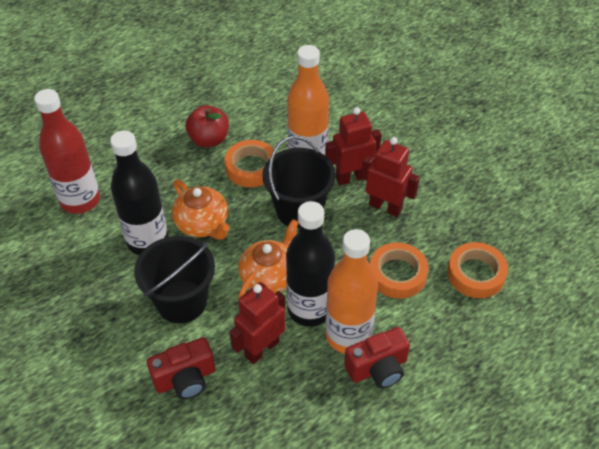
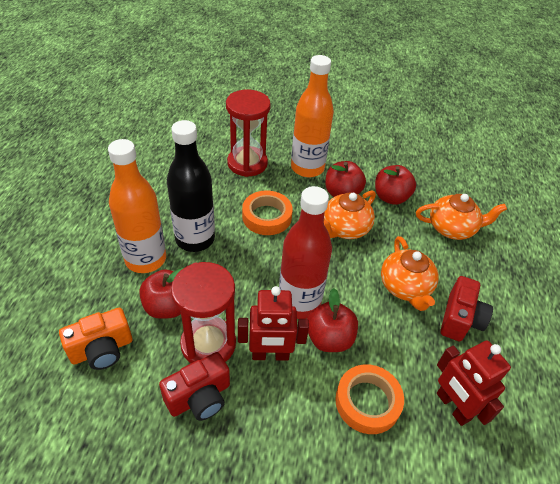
black bottle: 2 -> 1
black bucket: 2 -> 0
orange camera: 0 -> 1
orange tape: 3 -> 2
orange teapot: 2 -> 3
red apple: 1 -> 4
red hourglass: 0 -> 2
red robot: 3 -> 2

